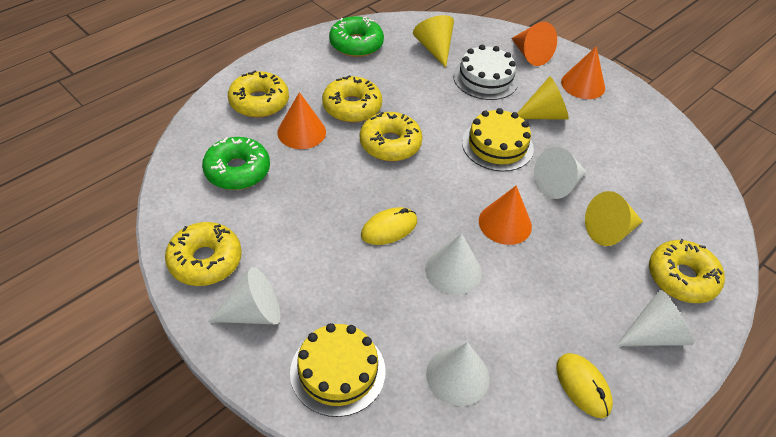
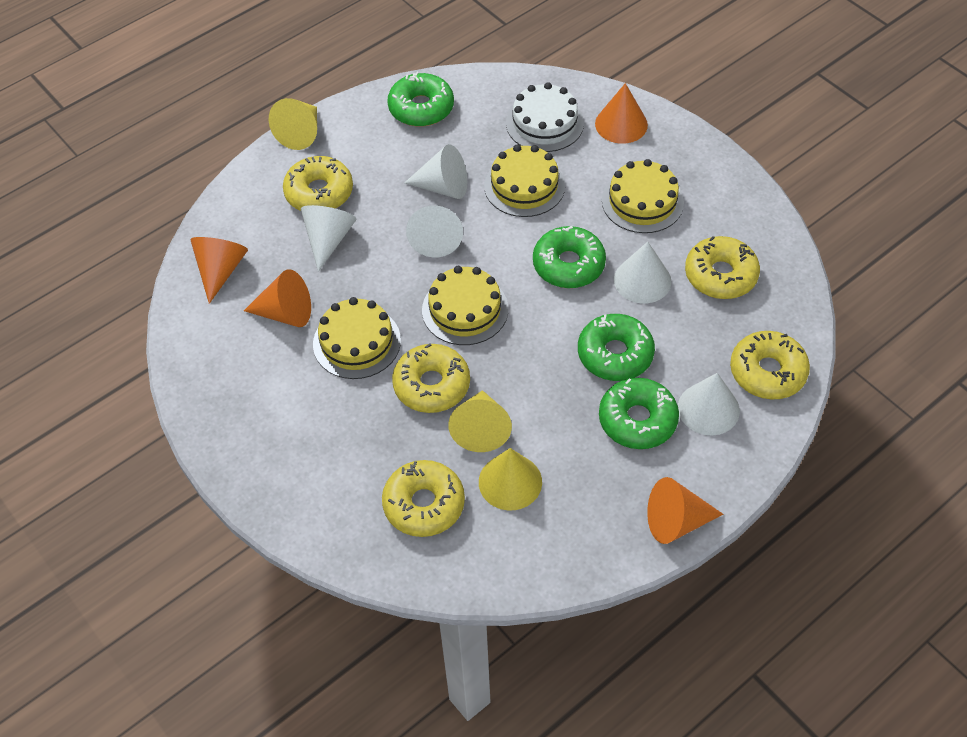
green donut: 2 -> 4
yellow cake: 2 -> 4
yellow mouse: 2 -> 0

